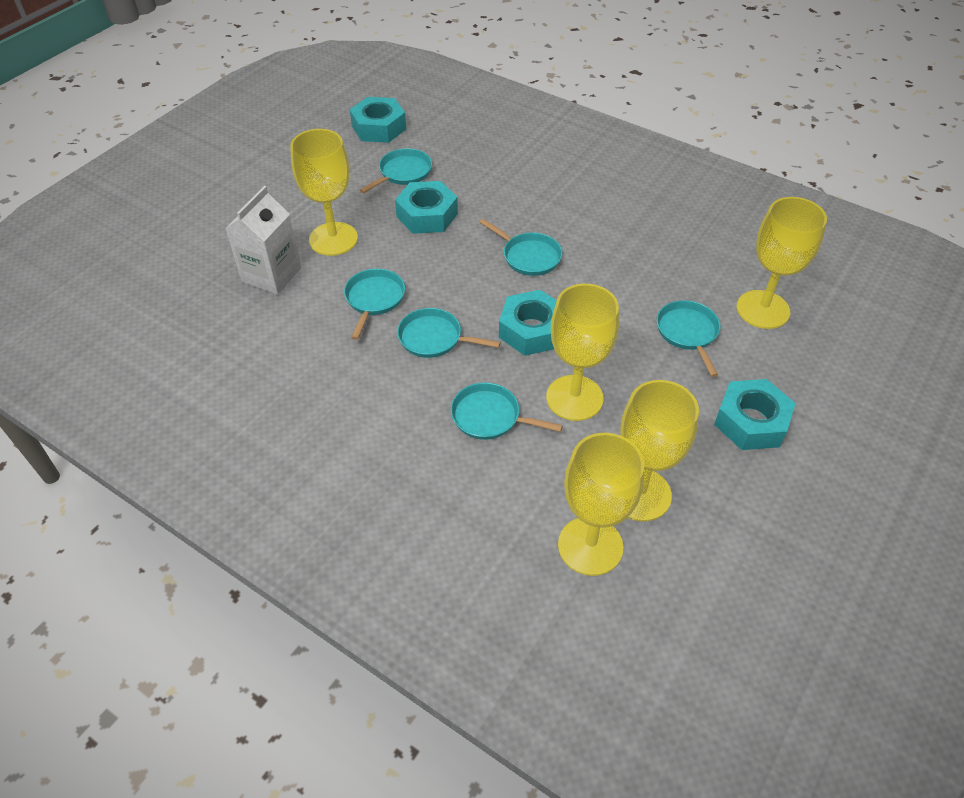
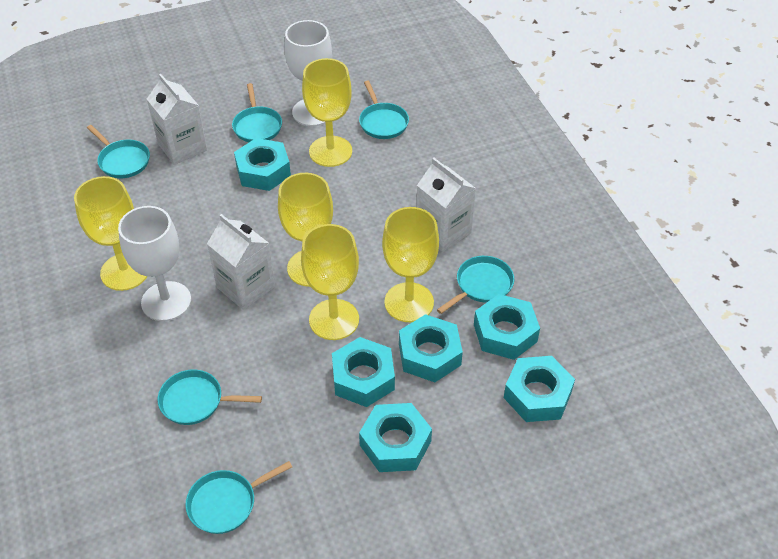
turquoise nut: 4 -> 6
white carton: 1 -> 3
white goblet: 0 -> 2

